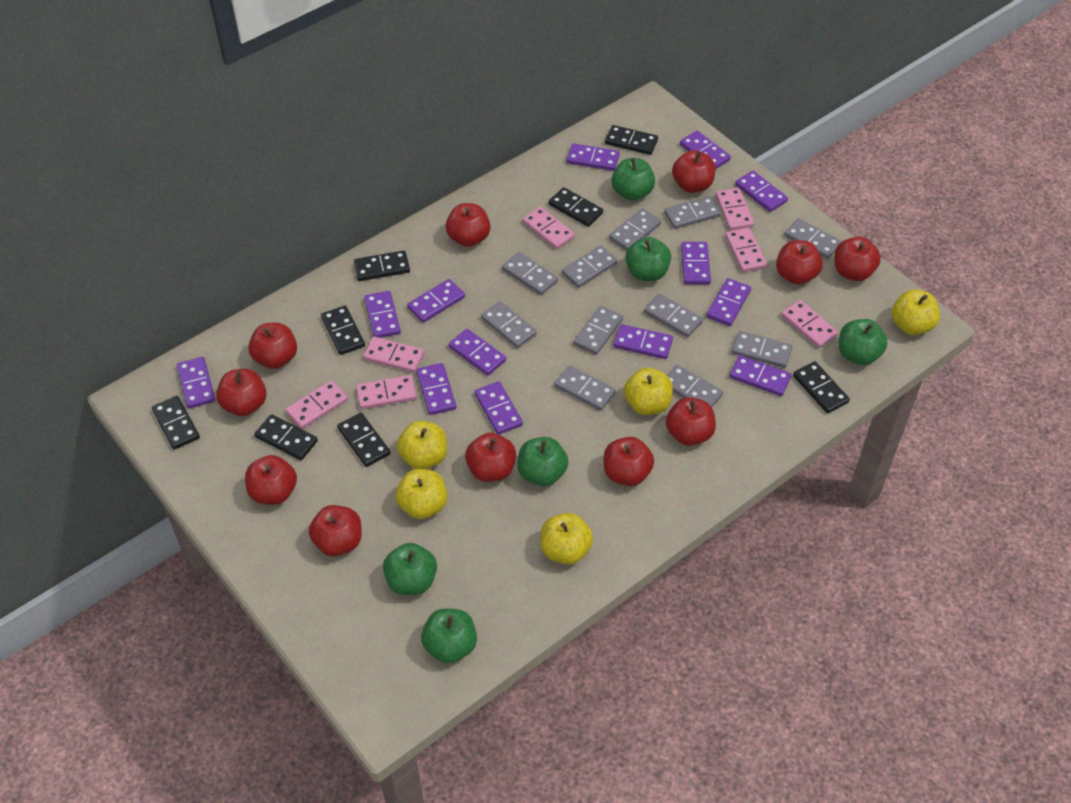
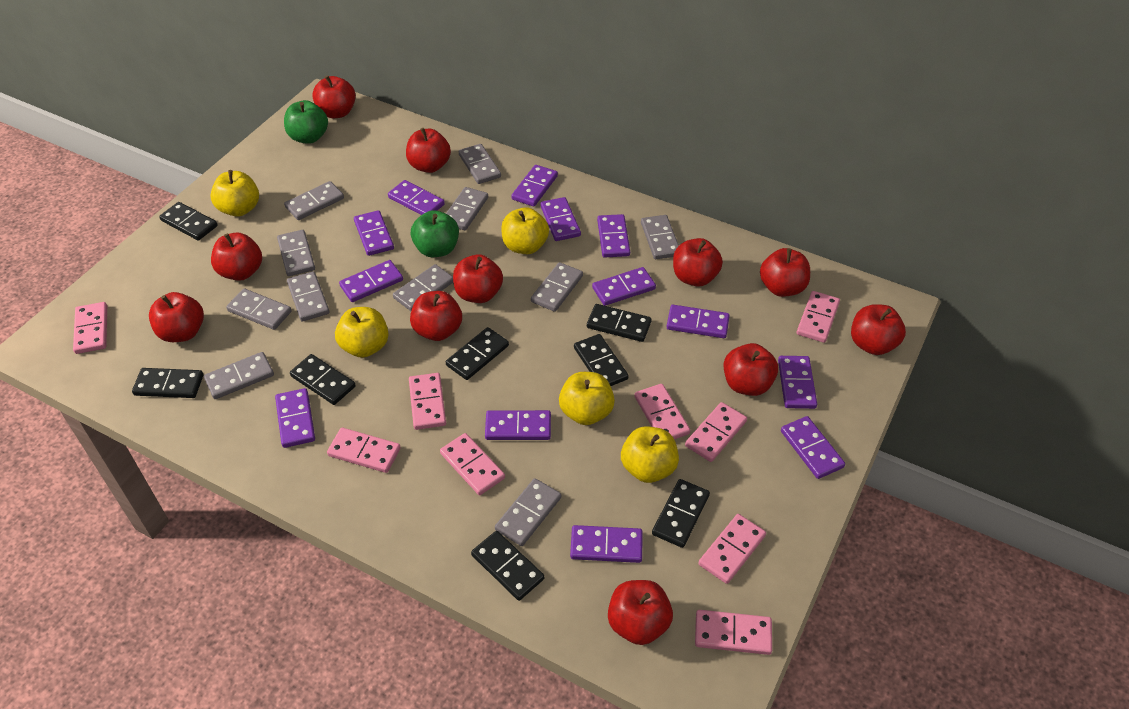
green apple: 6 -> 2
pink domino: 7 -> 9

